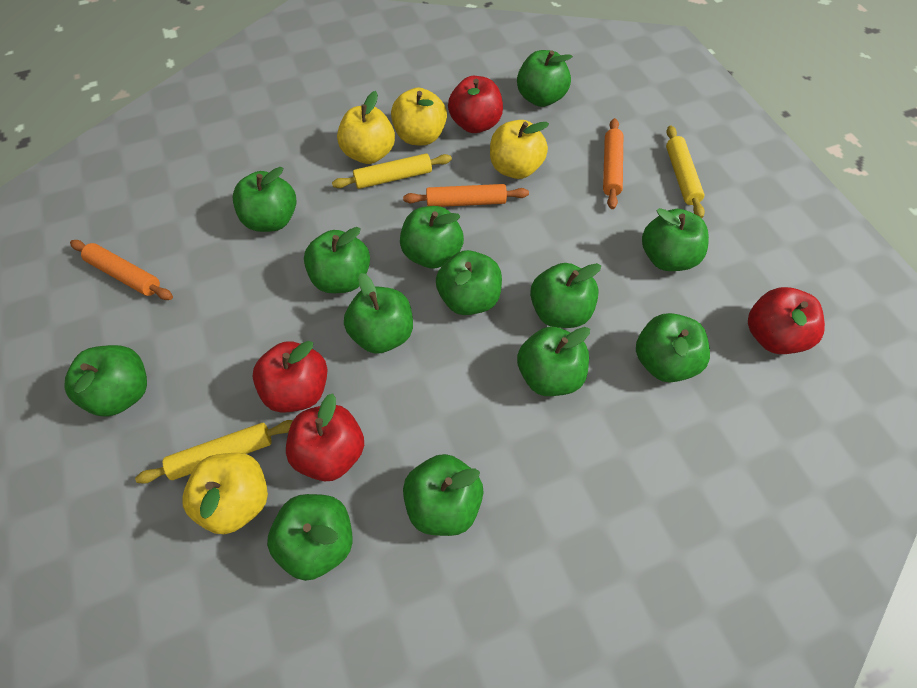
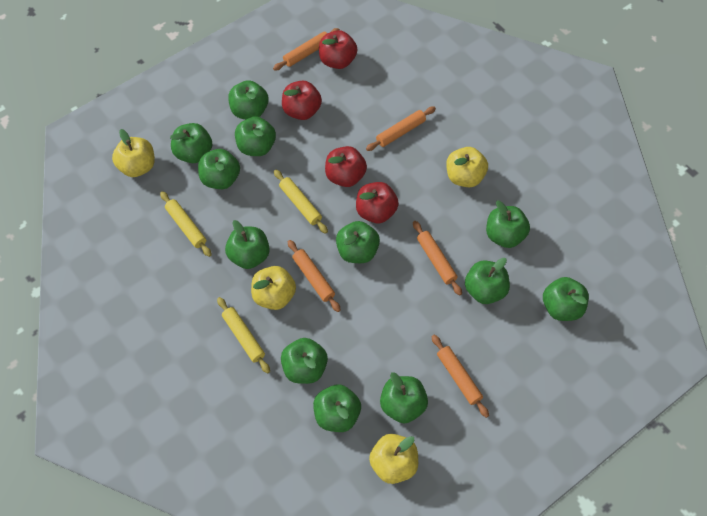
green apple: 13 -> 12
orange rolling pin: 3 -> 5

